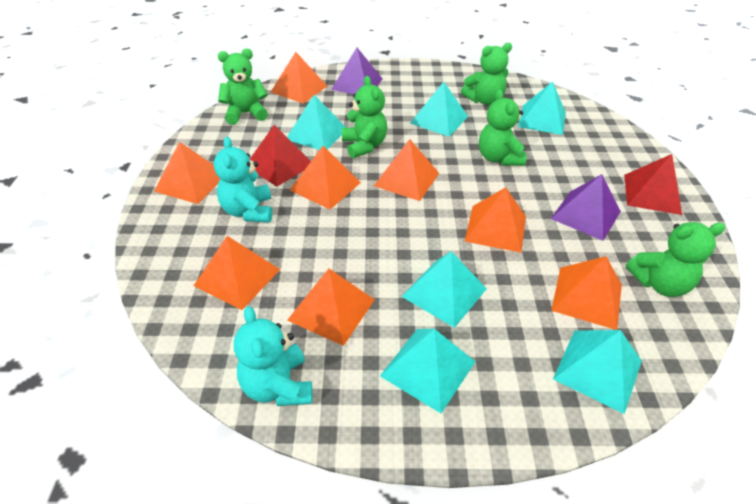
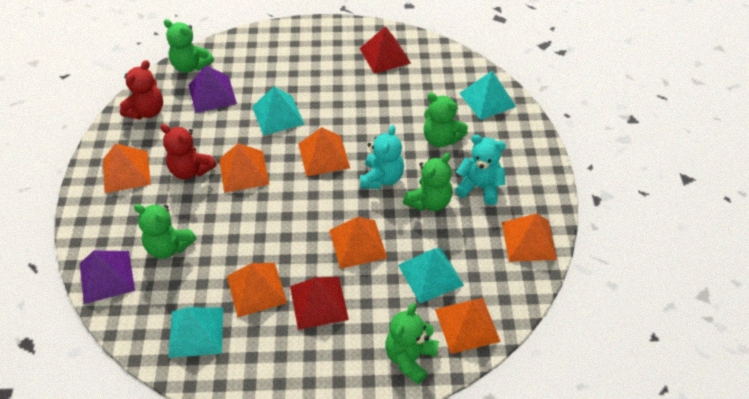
orange pyramid: 8 -> 7
red teddy bear: 0 -> 2
turquoise pyramid: 6 -> 4

